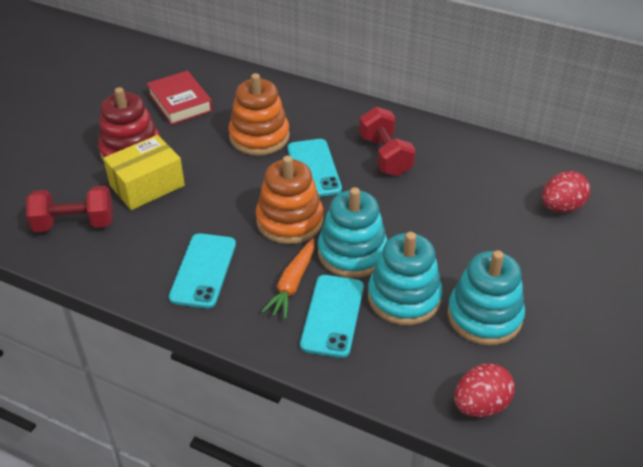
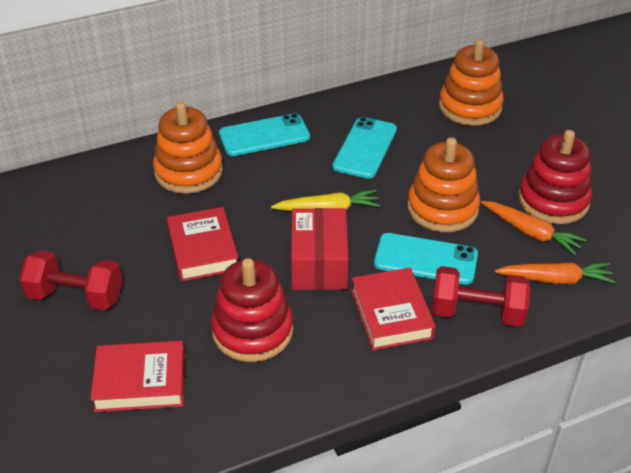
orange carrot: 1 -> 2
orange stacking toy: 2 -> 3
red book: 1 -> 3
red box: 0 -> 1
red egg: 2 -> 0
red stacking toy: 1 -> 2
turquoise stacking toy: 3 -> 0
yellow box: 1 -> 0
yellow carrot: 0 -> 1

